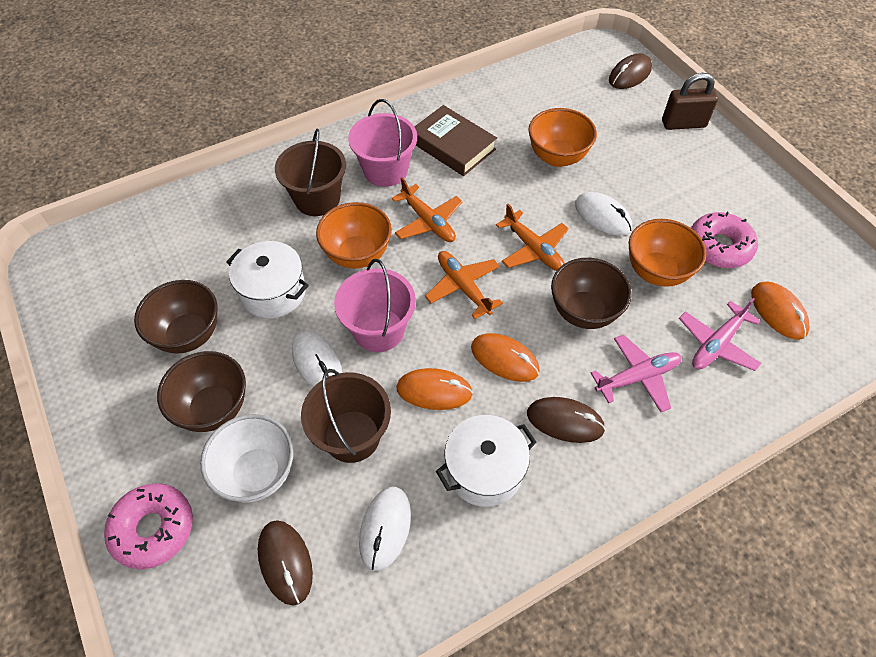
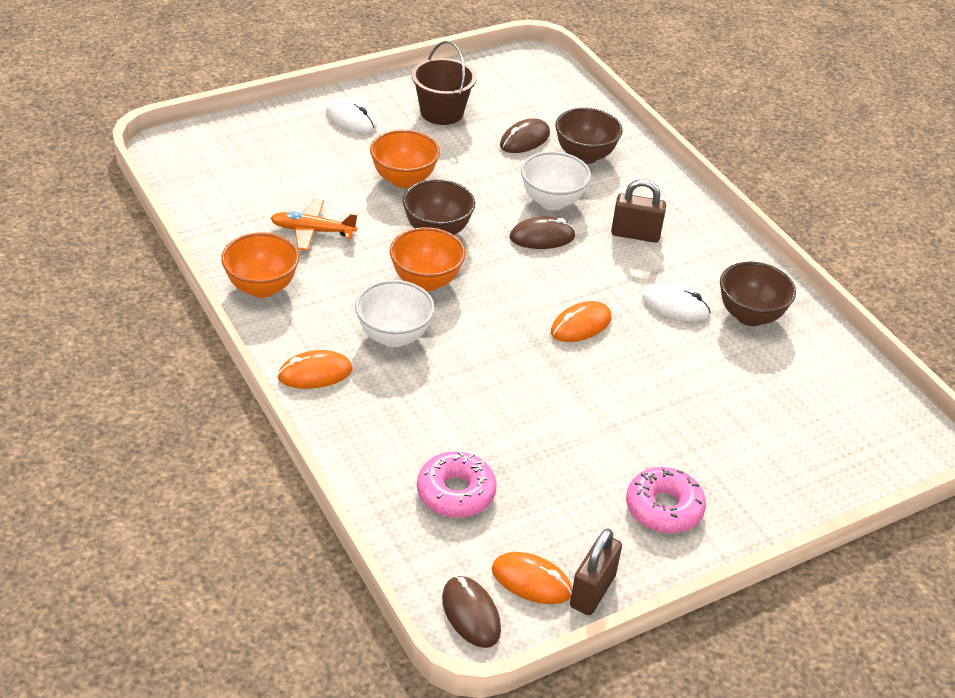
brown book: 1 -> 0
brown bucket: 2 -> 1
brown padlock: 1 -> 2
orange plane: 3 -> 1
pink bucket: 2 -> 0
pink plane: 2 -> 0
white bowl: 1 -> 2
white mouse: 3 -> 2
white pot: 2 -> 0

